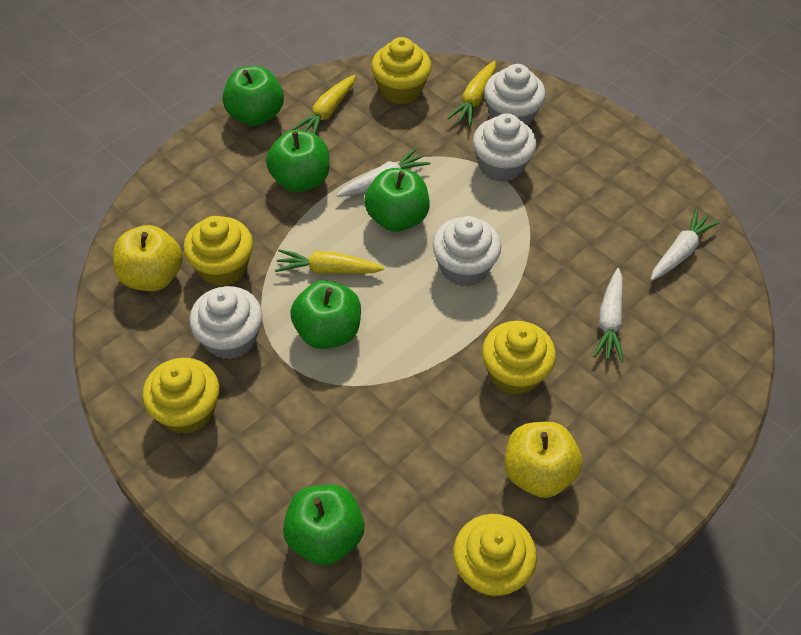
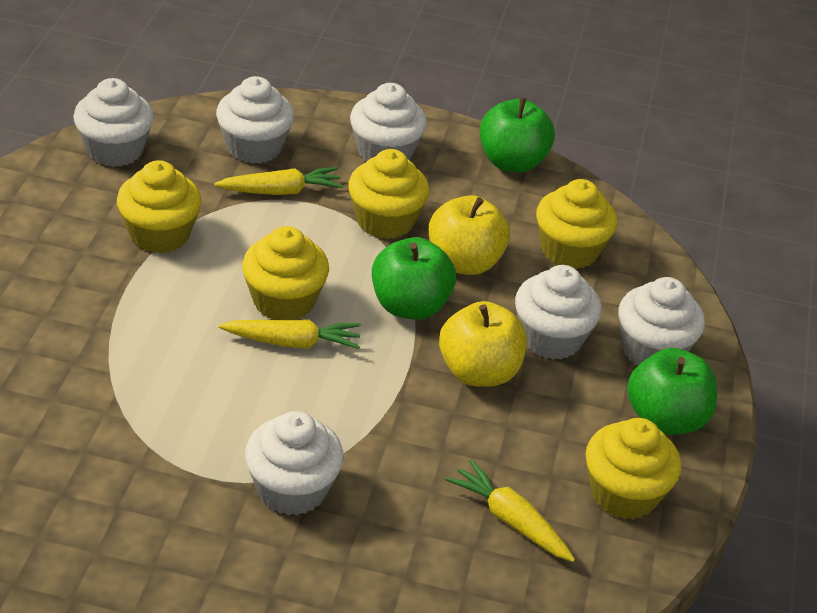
green apple: 5 -> 3
white carrot: 3 -> 0
white cupcake: 4 -> 6

